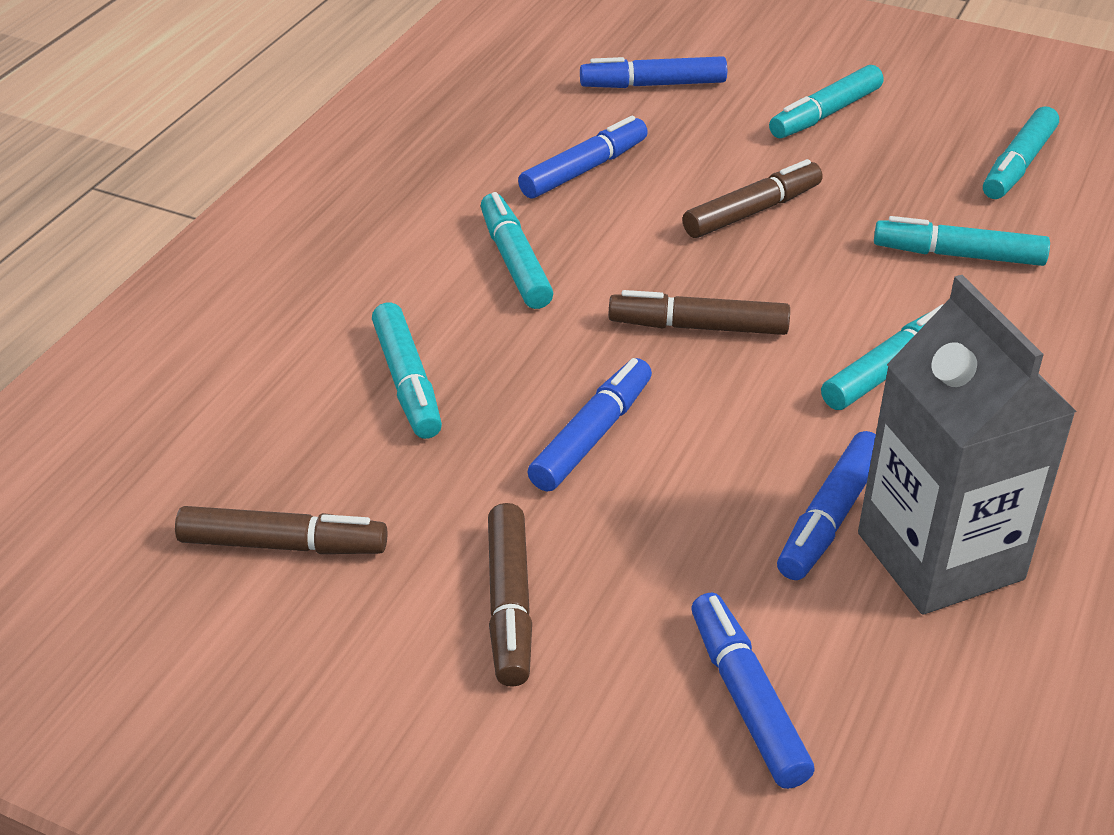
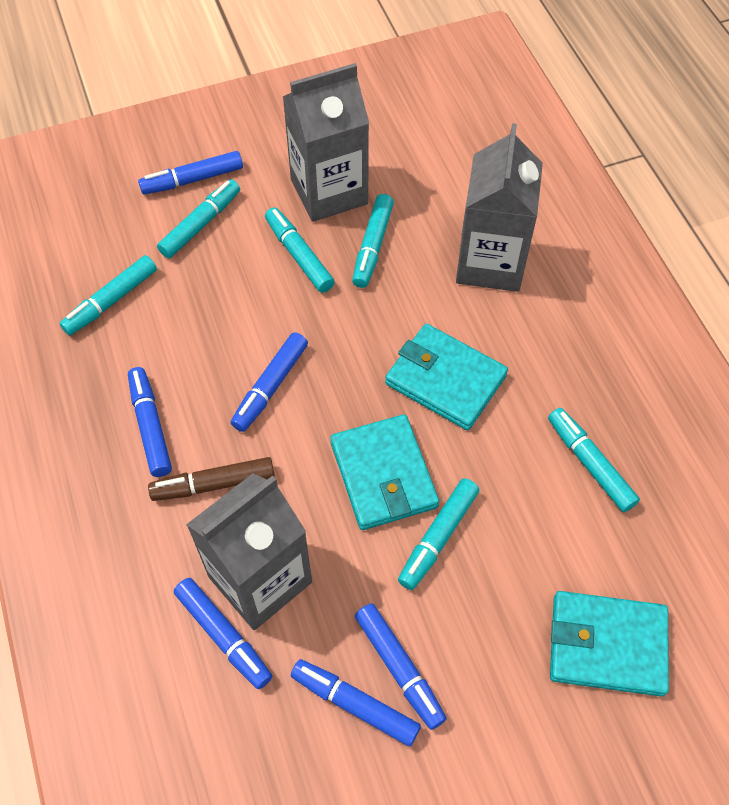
blue marker: 5 -> 6
brown marker: 4 -> 1
grey carton: 1 -> 3
turquoise wallet: 0 -> 3

